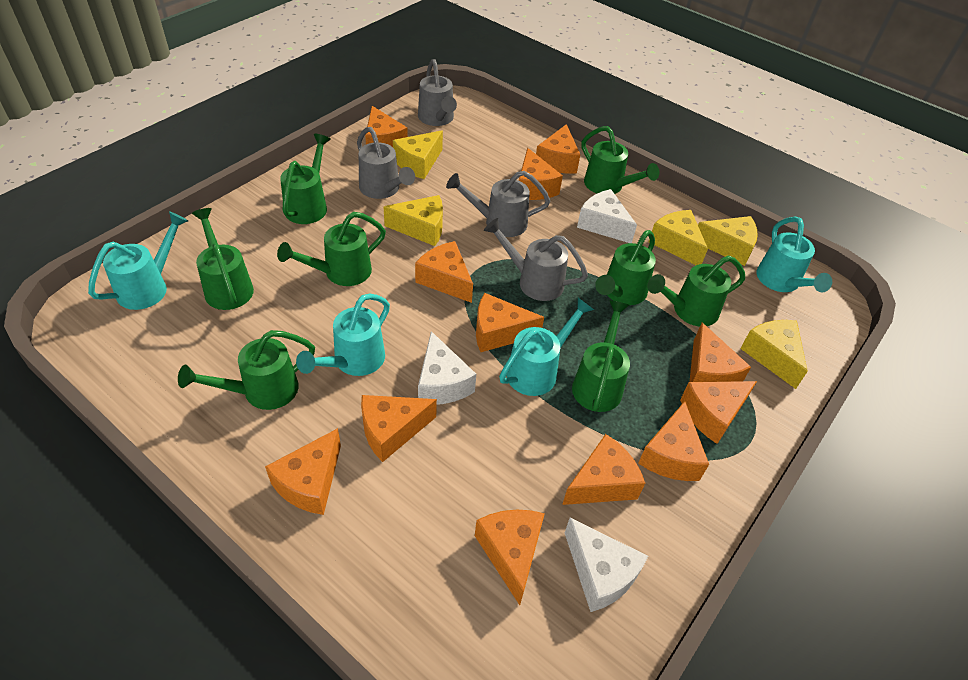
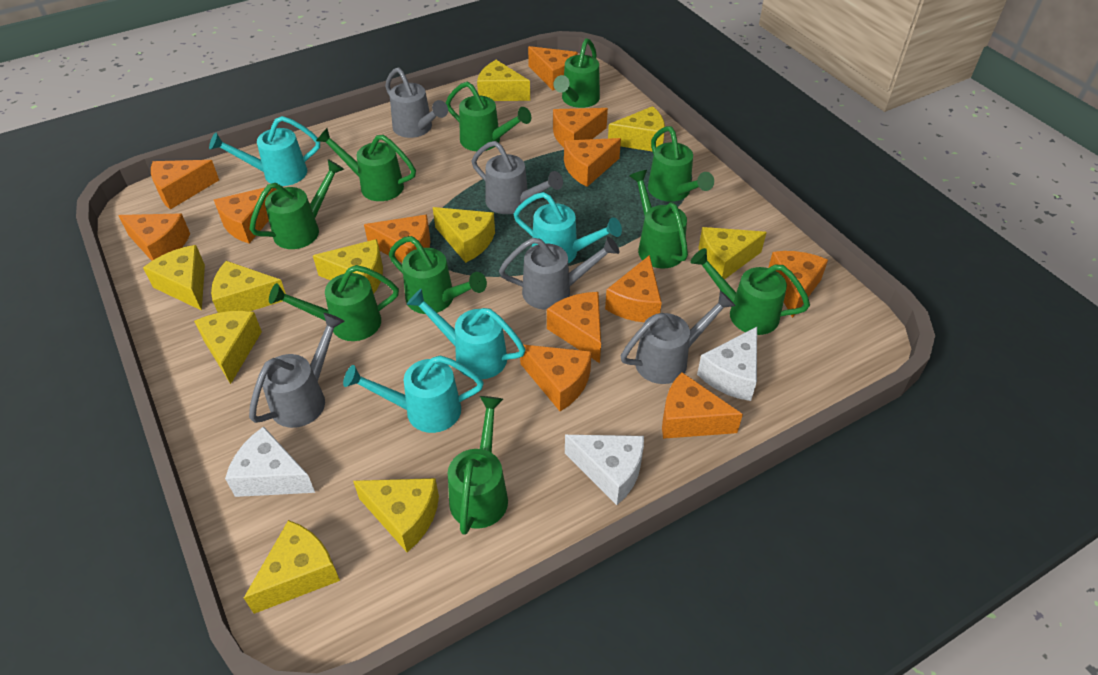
green watering can: 8 -> 10
grey watering can: 4 -> 5
yellow cheese: 5 -> 10

